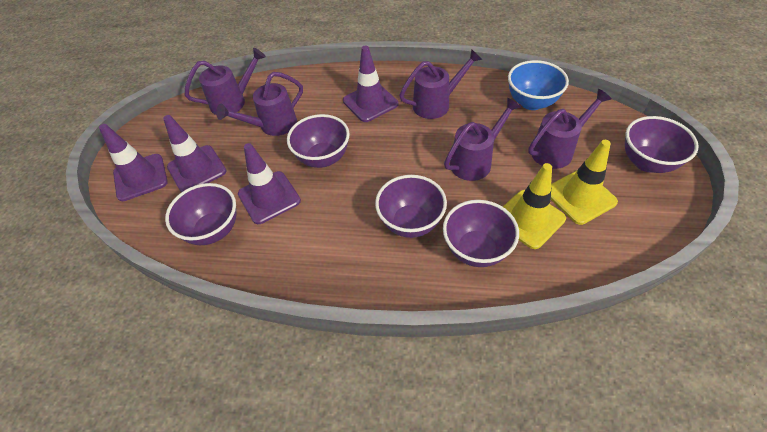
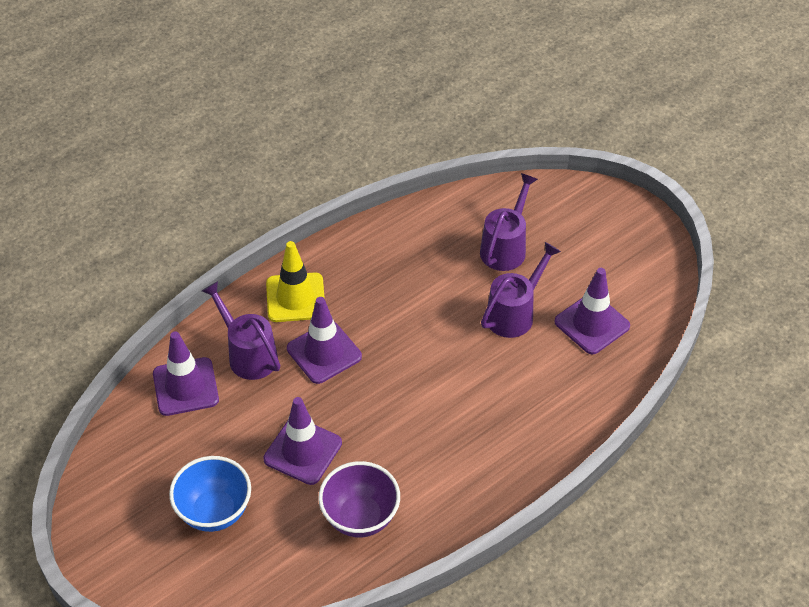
purple bowl: 5 -> 1
purple watering can: 5 -> 3
yellow traffic cone: 2 -> 1

